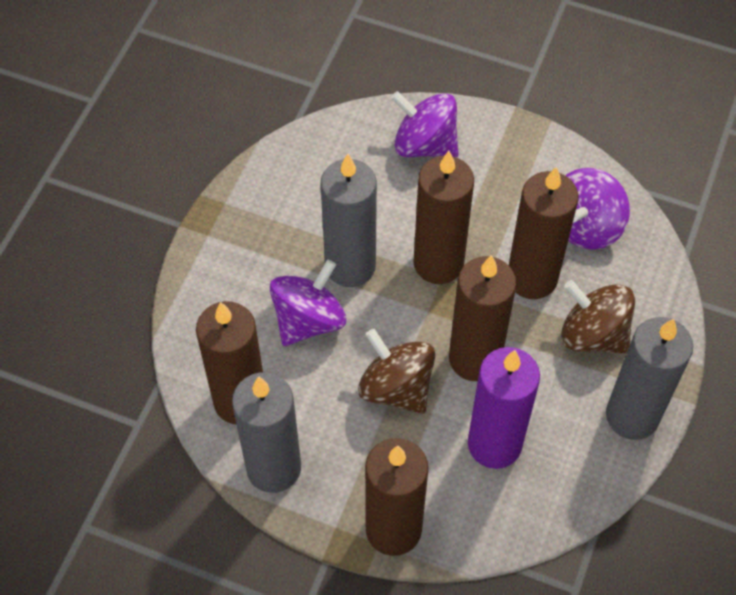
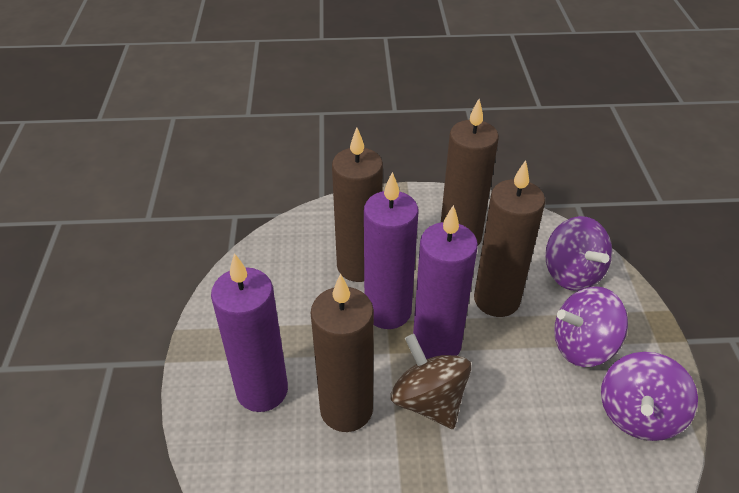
brown candle: 5 -> 4
brown spinning top: 2 -> 1
grey candle: 3 -> 0
purple candle: 1 -> 3

